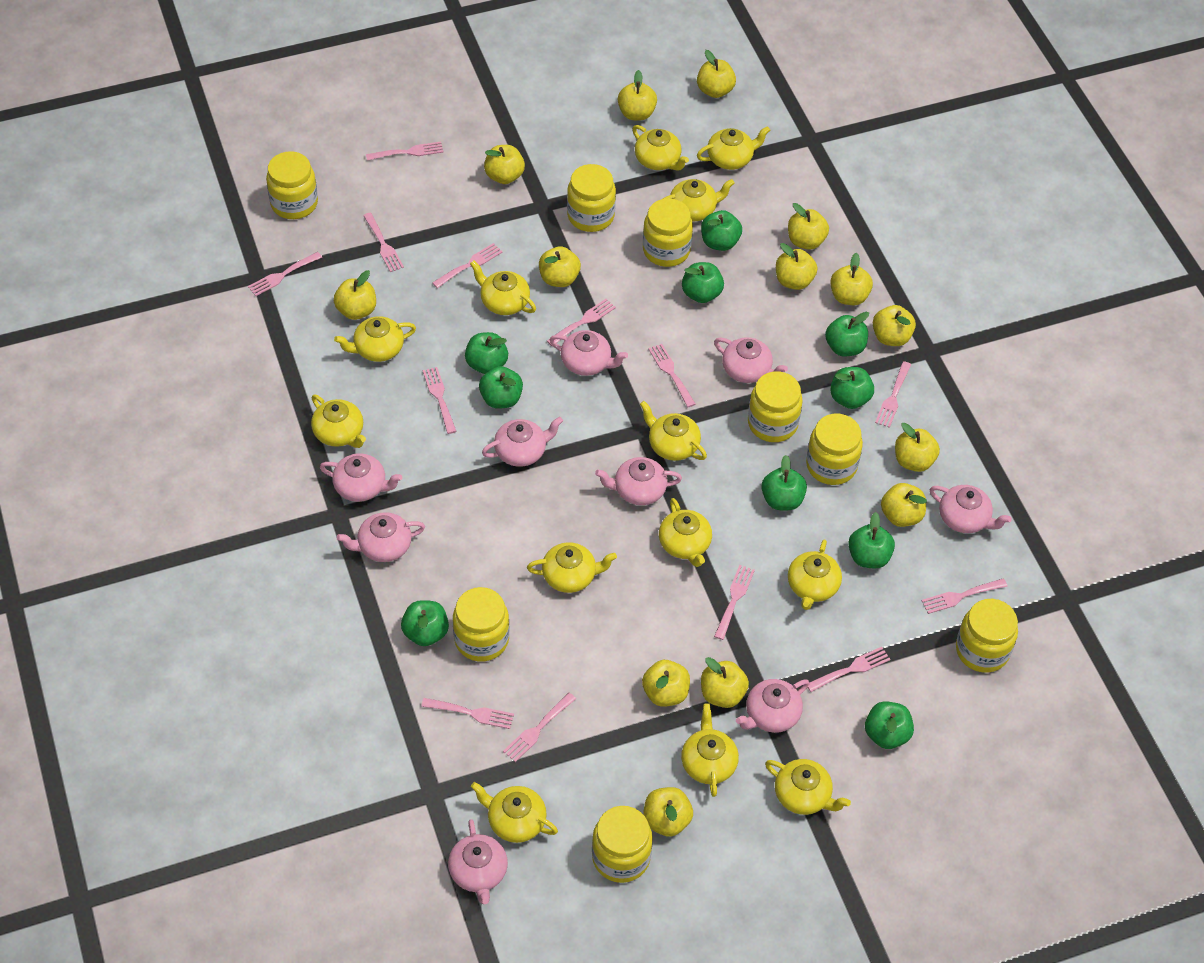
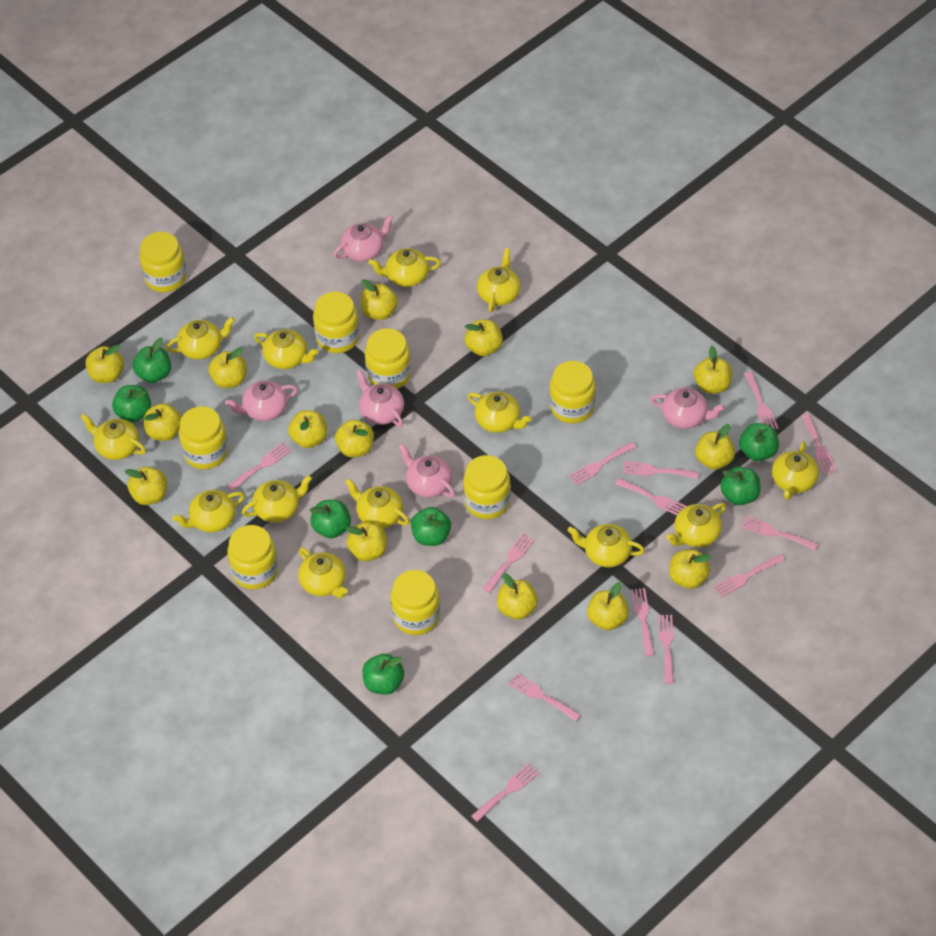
green apple: 10 -> 7
pink teapot: 9 -> 5

